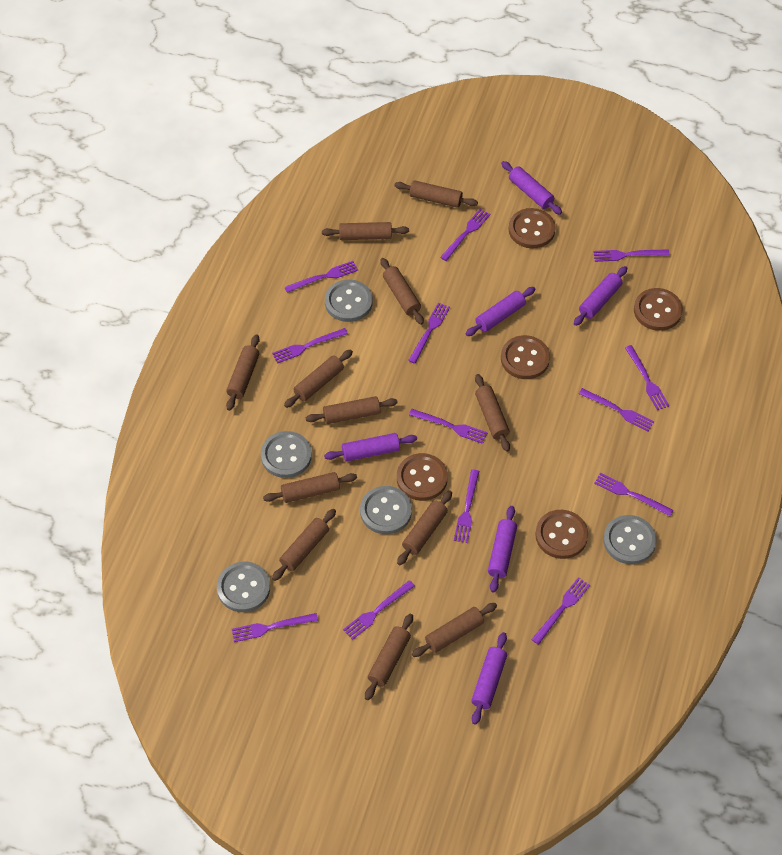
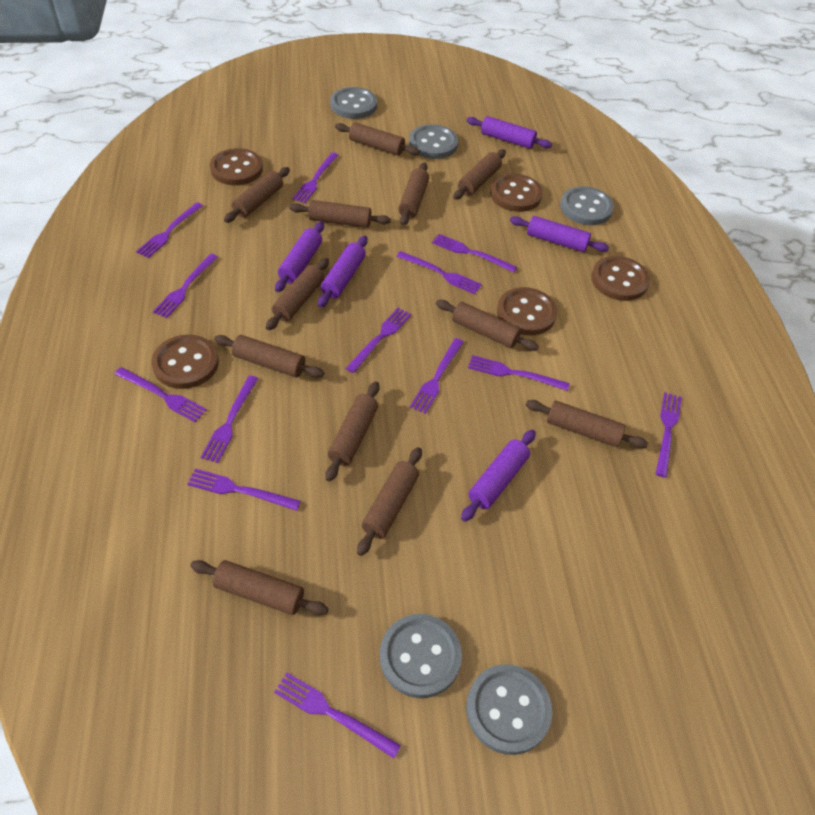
purple rolling pin: 6 -> 5

